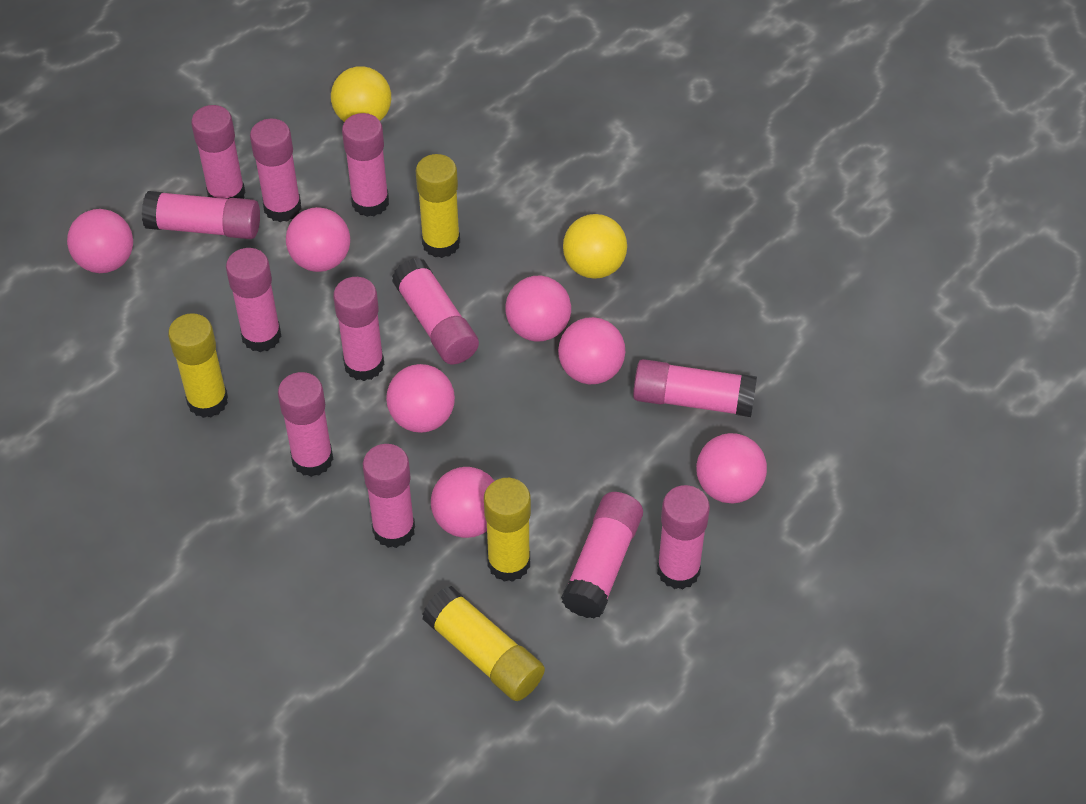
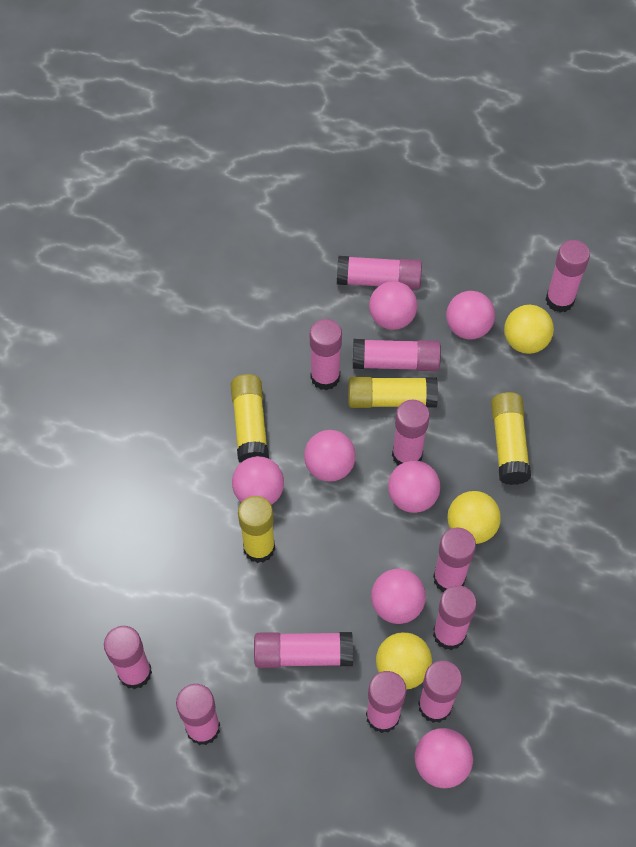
yellow ball: 2 -> 3

